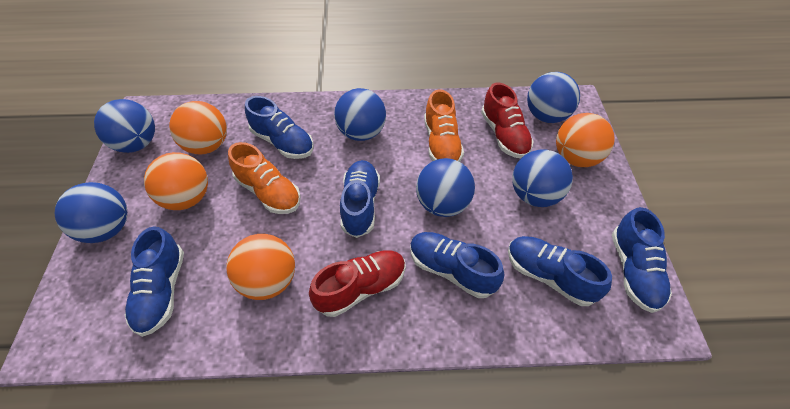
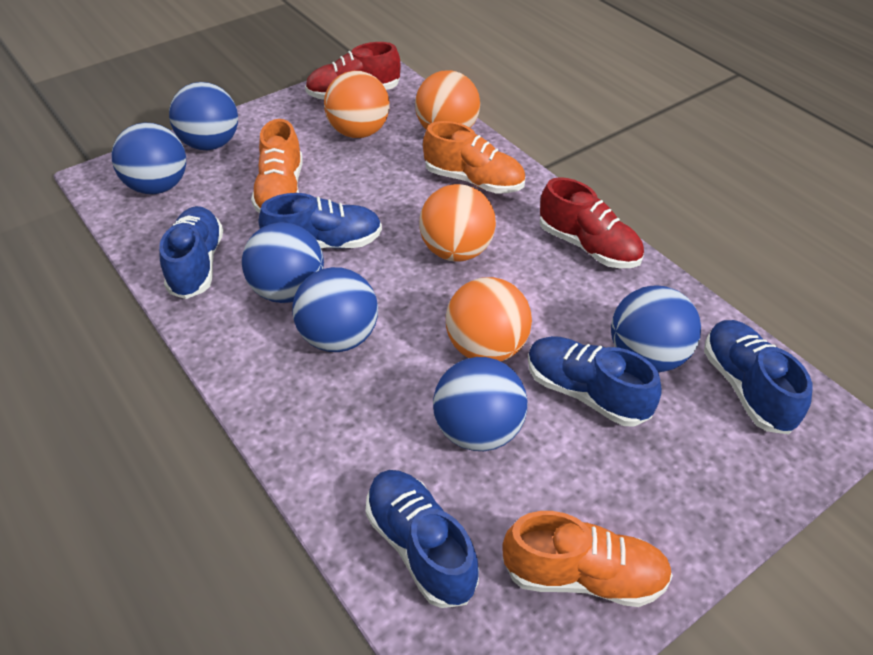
blue shoe: 6 -> 5
orange shoe: 2 -> 3

